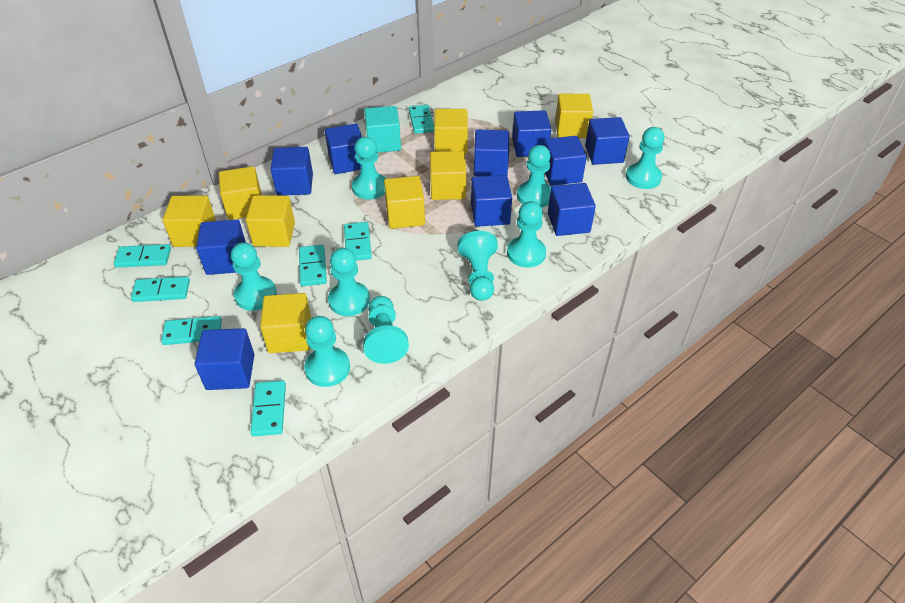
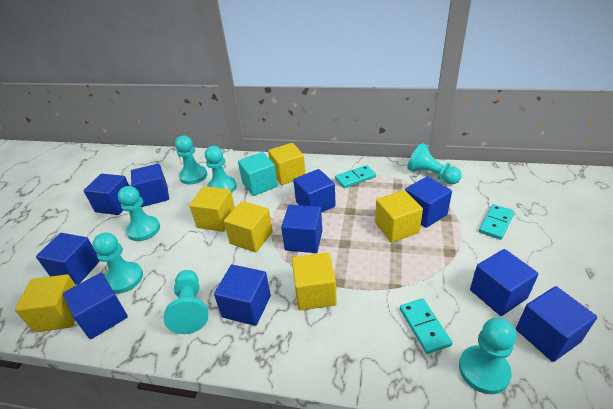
turquoise domino: 7 -> 3
turquoise pawn: 9 -> 7
yellow cube: 8 -> 6

